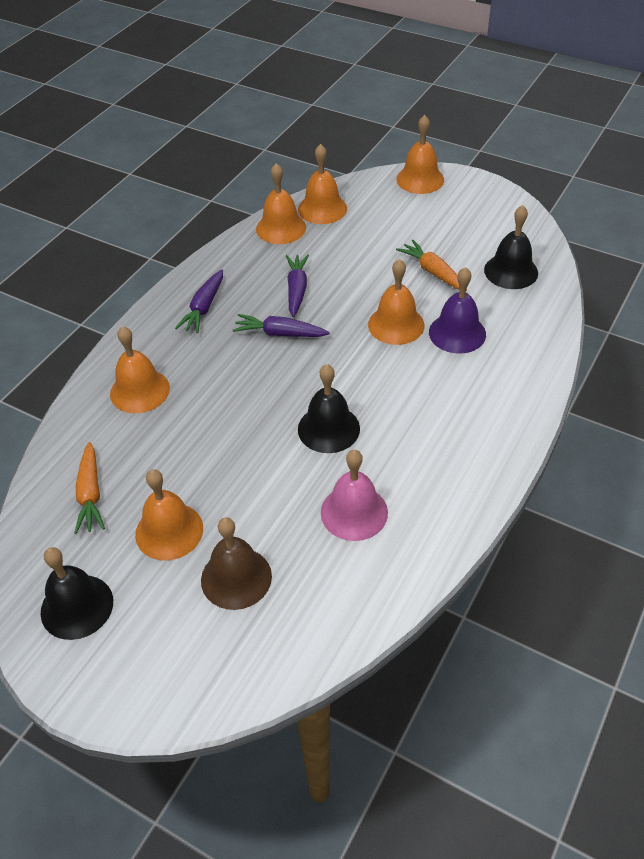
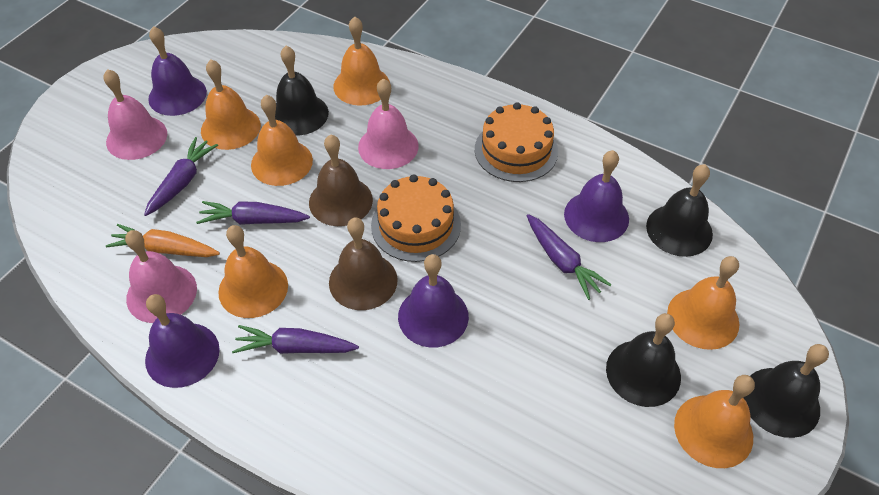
black bell: 3 -> 4
brown bell: 1 -> 2
orange cake: 0 -> 2
orange carrot: 2 -> 1
pink bell: 1 -> 3
purple bell: 1 -> 4
purple carrot: 3 -> 4

